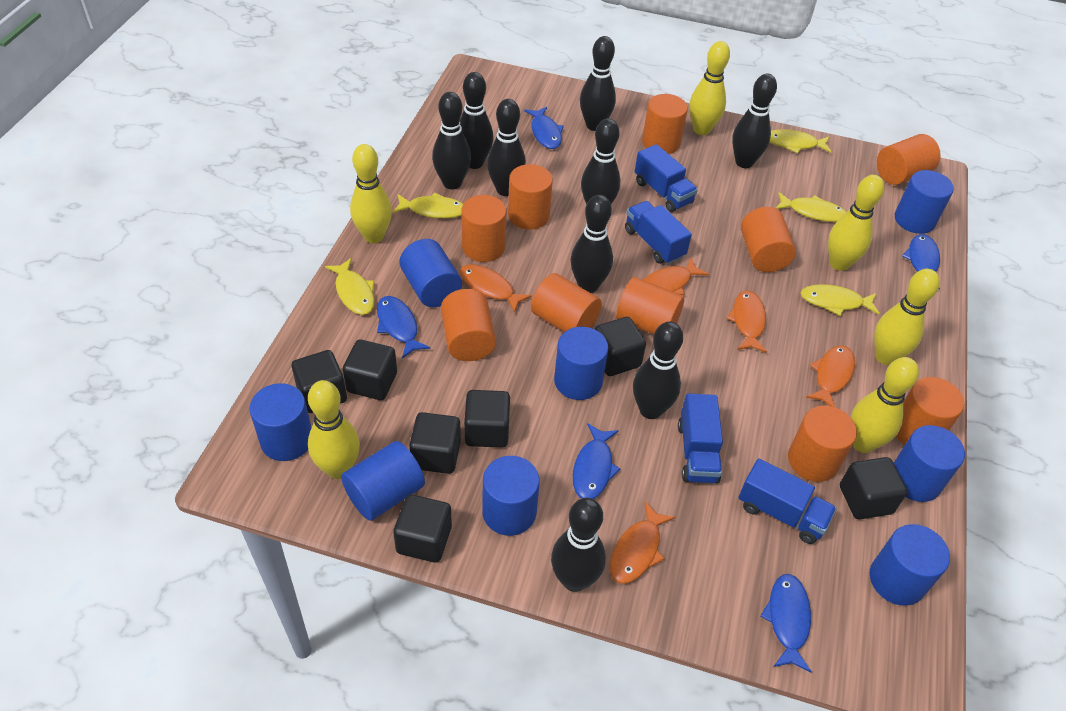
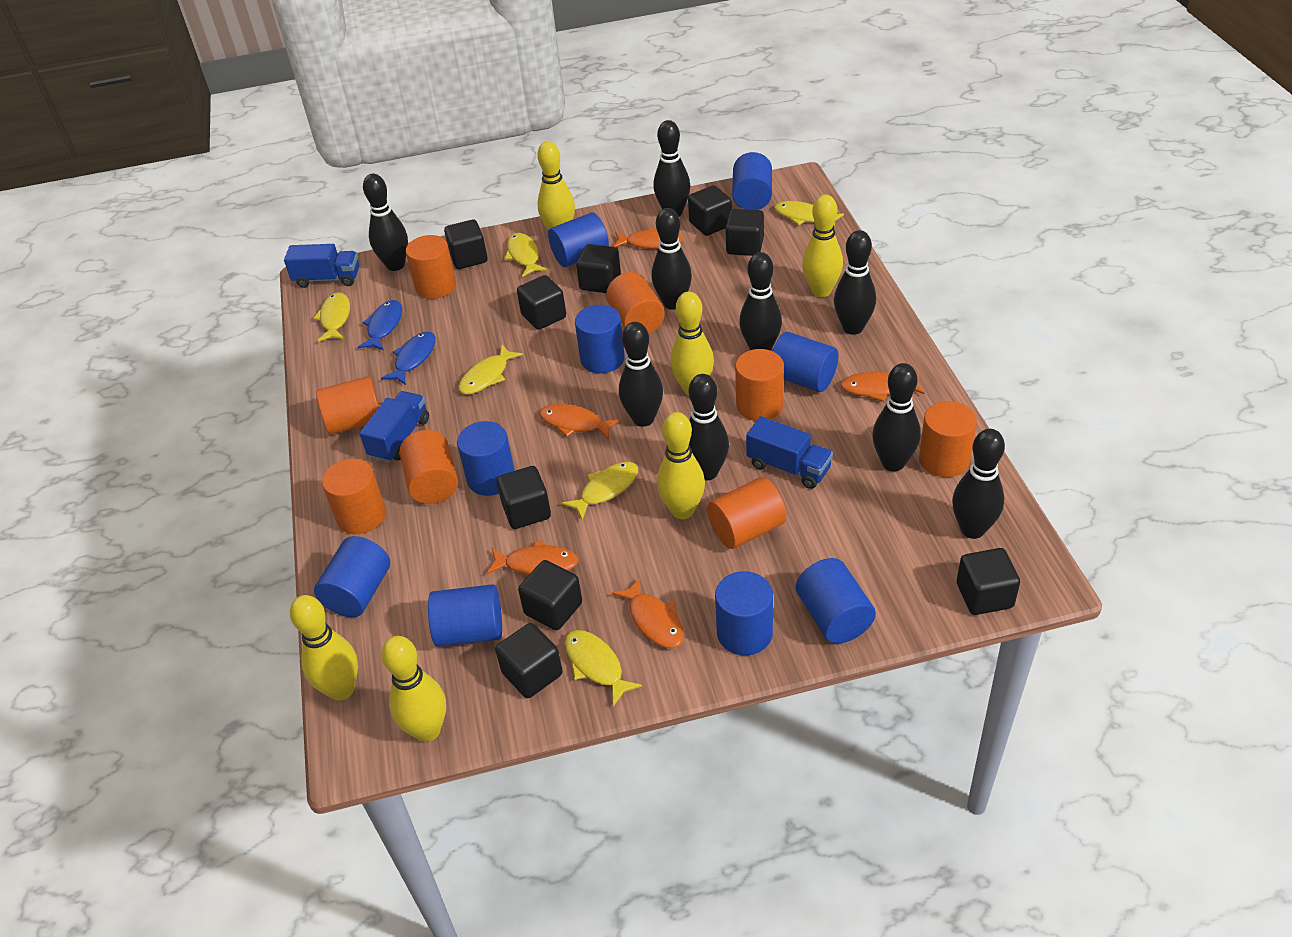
black cube: 7 -> 9
blue cylinder: 8 -> 9
blue fish: 5 -> 2
blue truck: 4 -> 3
orange cylinder: 10 -> 8
yellow fish: 5 -> 6

